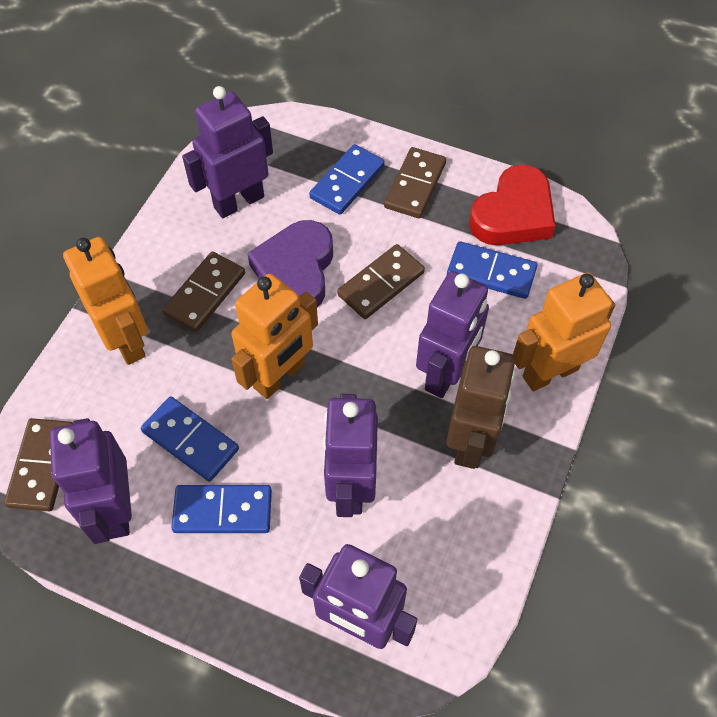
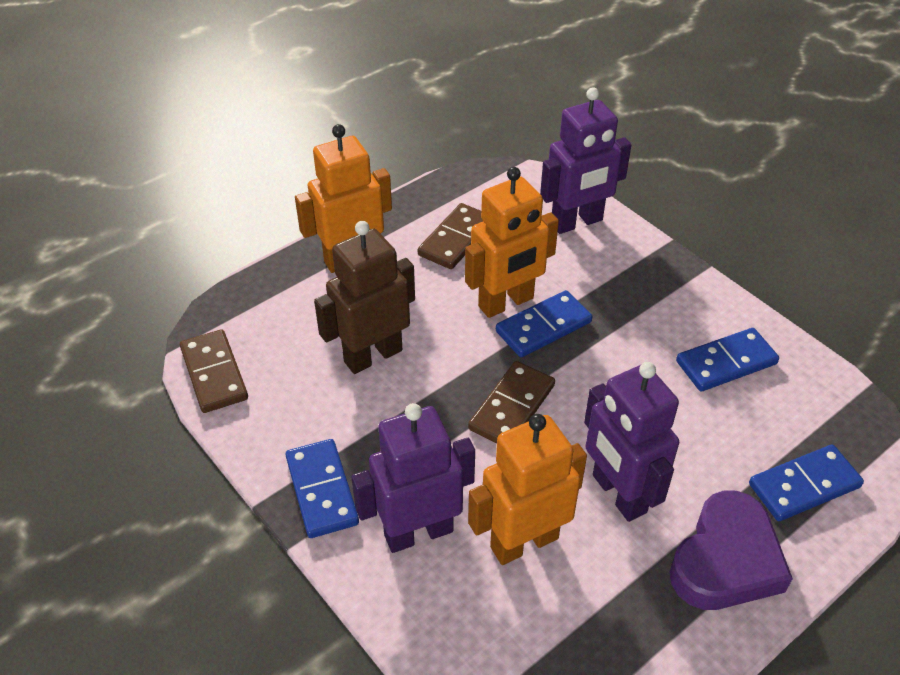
brown domino: 4 -> 3
purple robot: 5 -> 3
red heart: 1 -> 0

